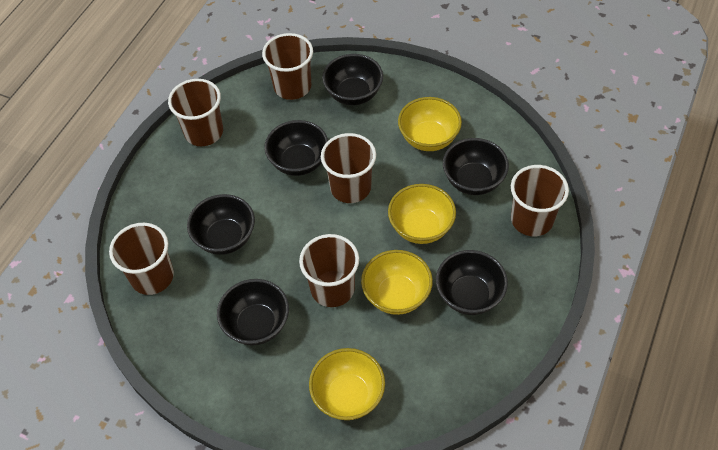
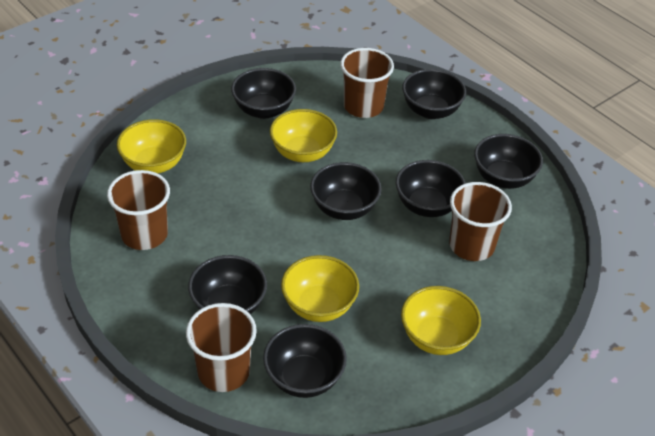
black bowl: 6 -> 7
brown cup: 6 -> 4

